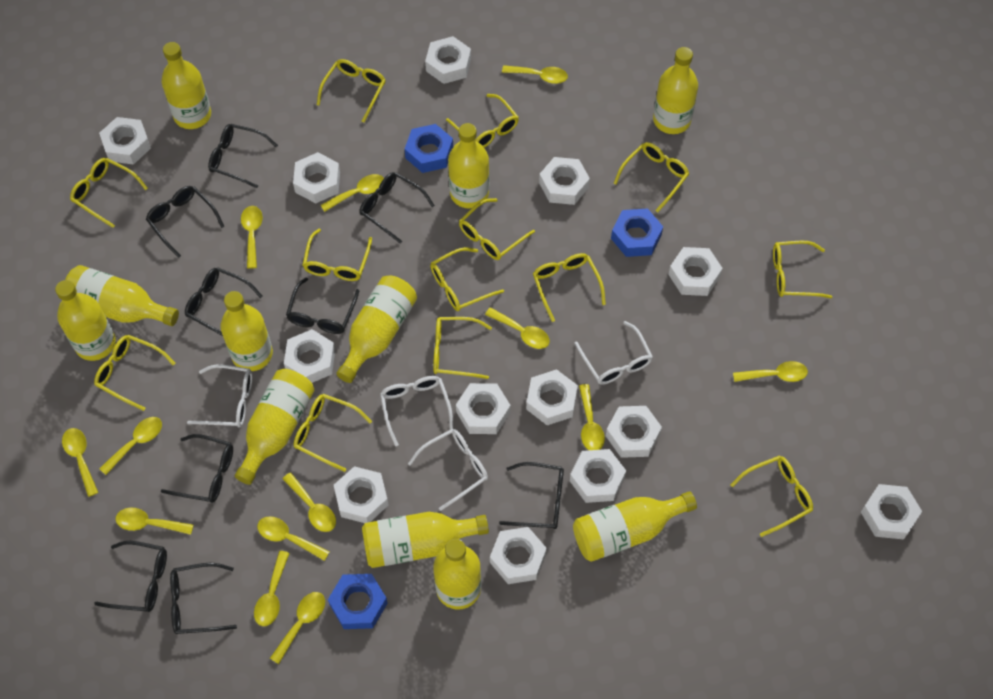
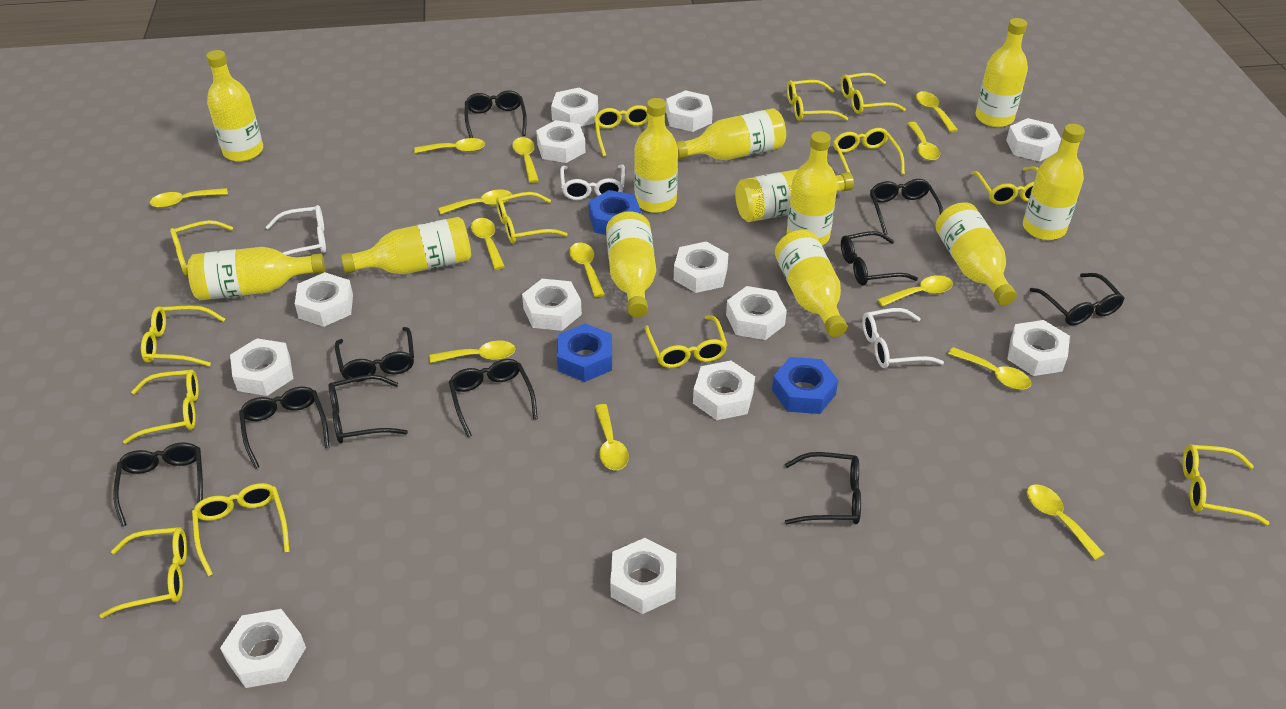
black glasses: 9 -> 10
white glasses: 4 -> 3
yellow bottle: 11 -> 12

